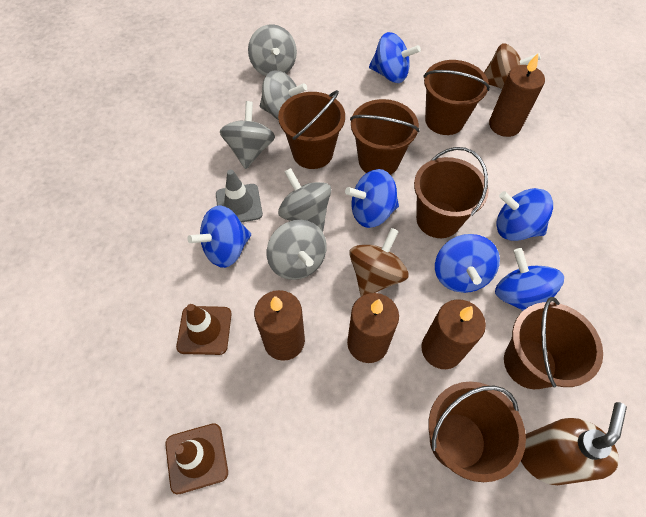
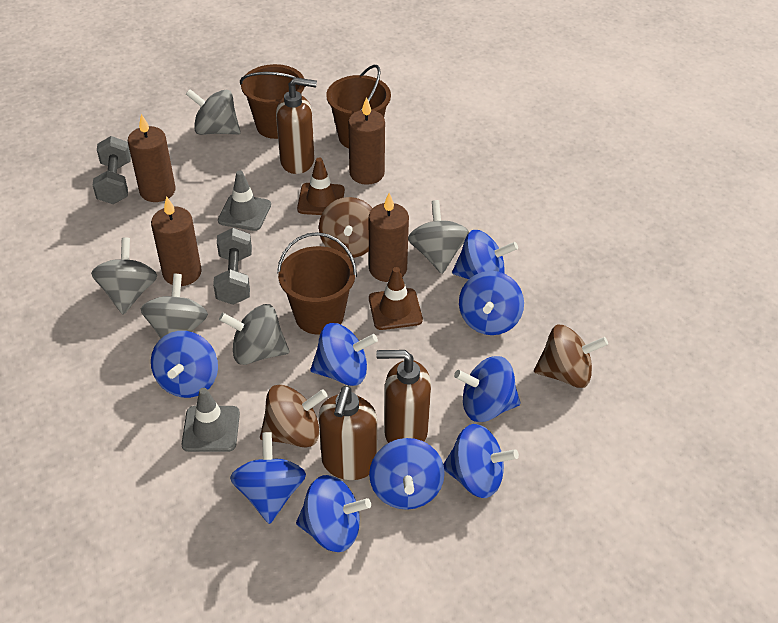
blue spinning top: 6 -> 9
brown bucket: 6 -> 3
brown soap dispenser: 1 -> 3
brown spinning top: 2 -> 3
grey dumbbell: 0 -> 2
grey traffic cone: 1 -> 2

